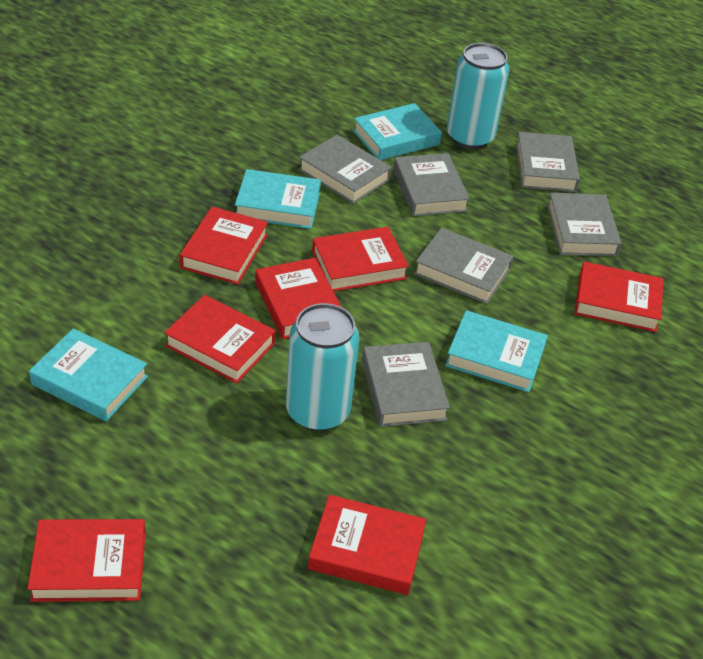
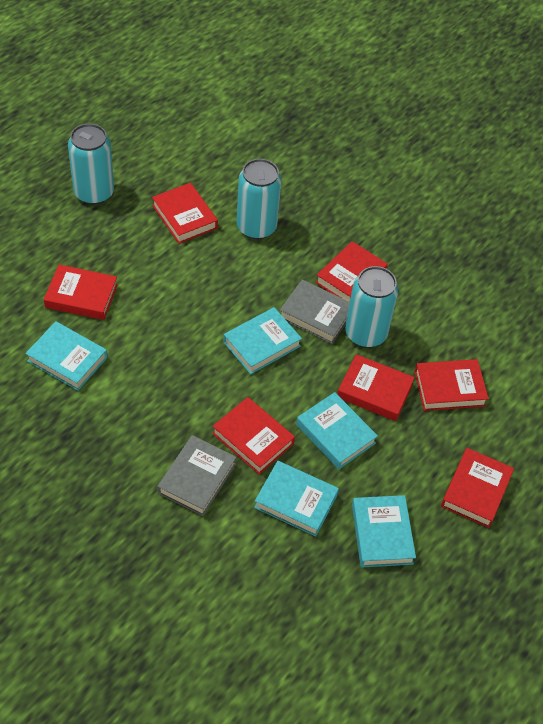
grey book: 6 -> 2
turquoise book: 4 -> 5
turquoise can: 2 -> 3

